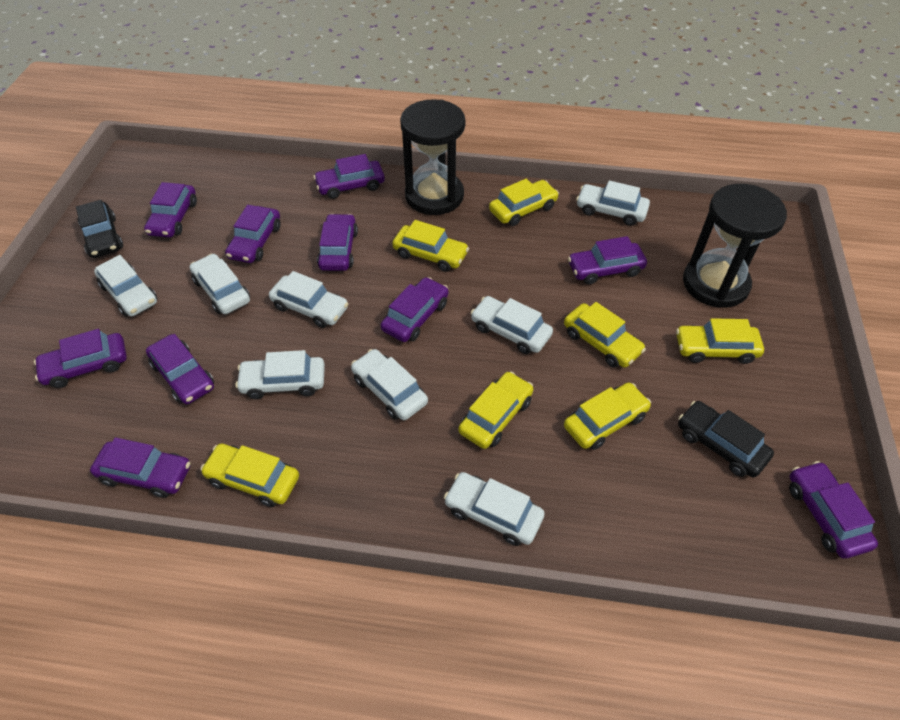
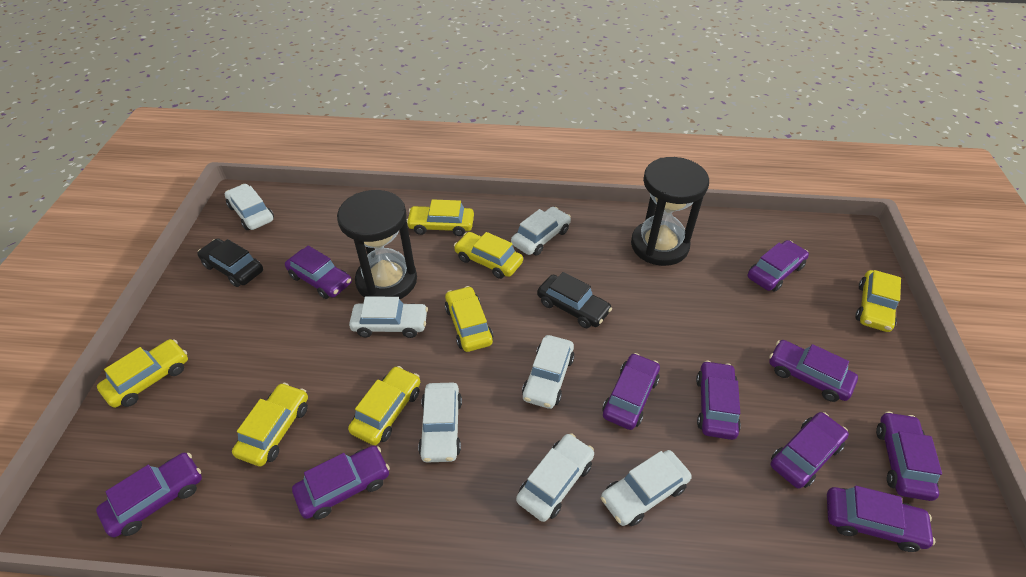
white car: 8 -> 7

